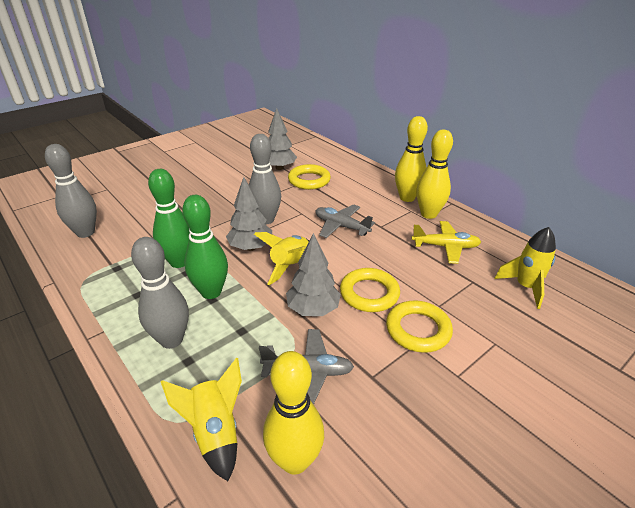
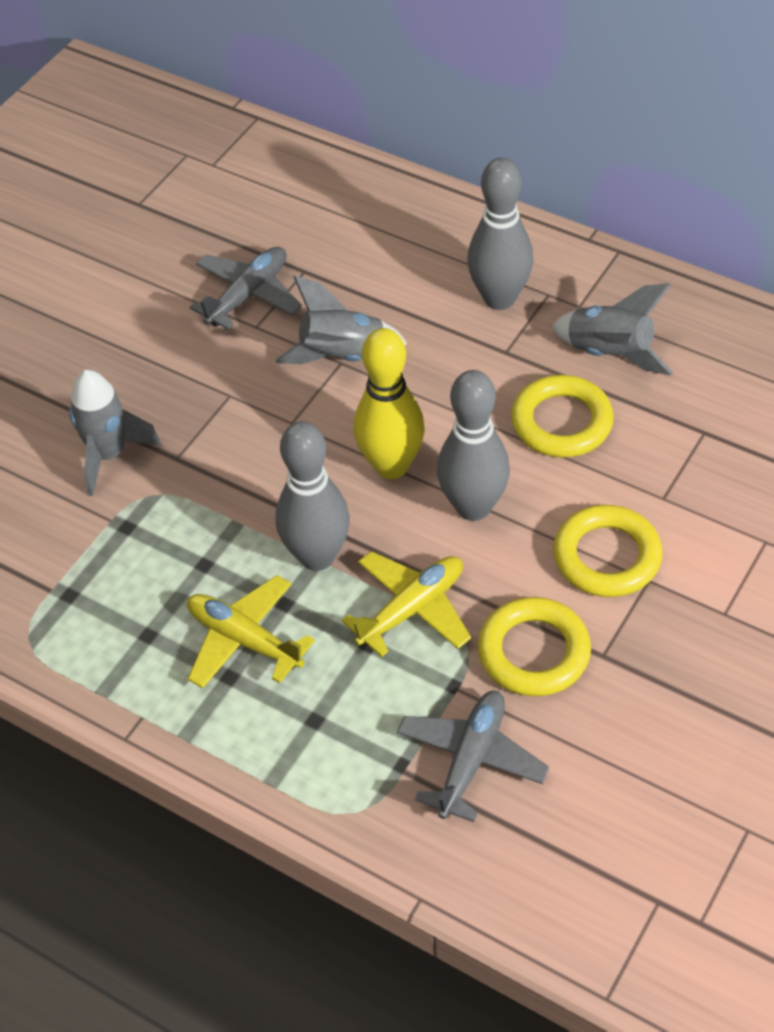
green bowling pin: 2 -> 0
grey rocket: 0 -> 3
grey tree: 3 -> 0
yellow bowling pin: 3 -> 1
yellow plane: 1 -> 2
yellow rocket: 3 -> 0

